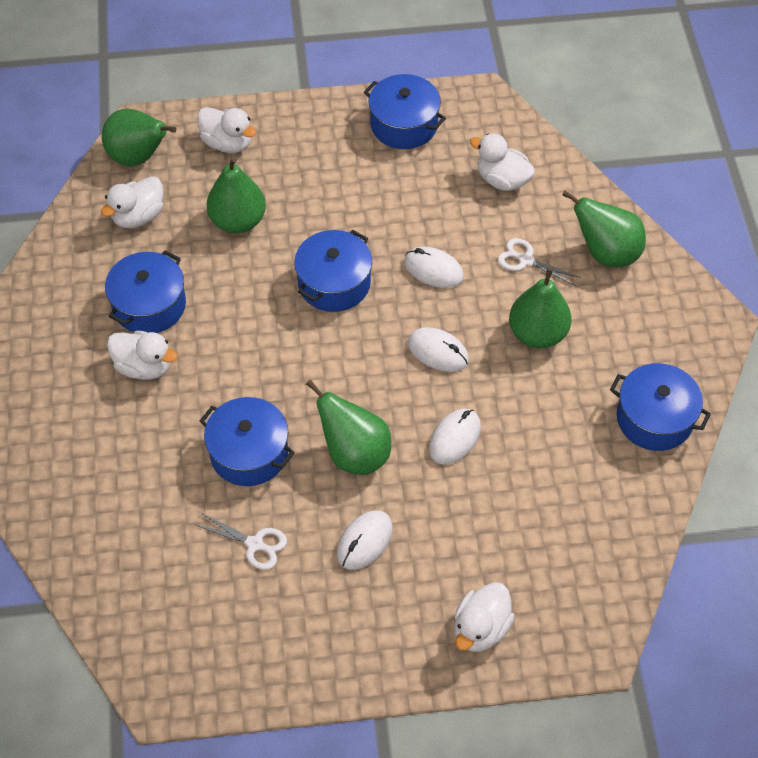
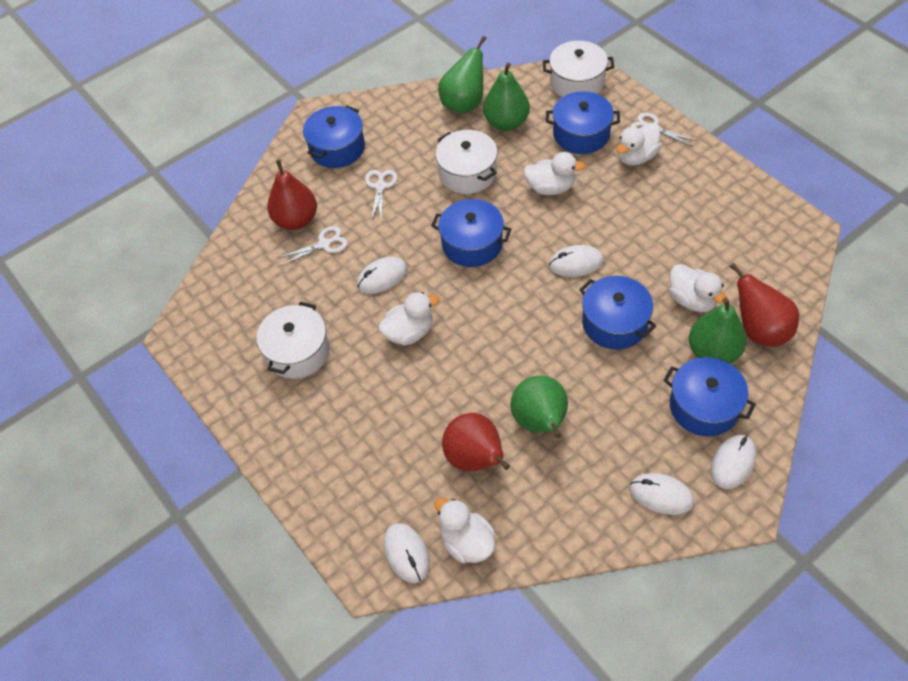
green pear: 5 -> 4
red pear: 0 -> 3
white mouse: 4 -> 5
white pot: 0 -> 3
white scissors: 2 -> 3

